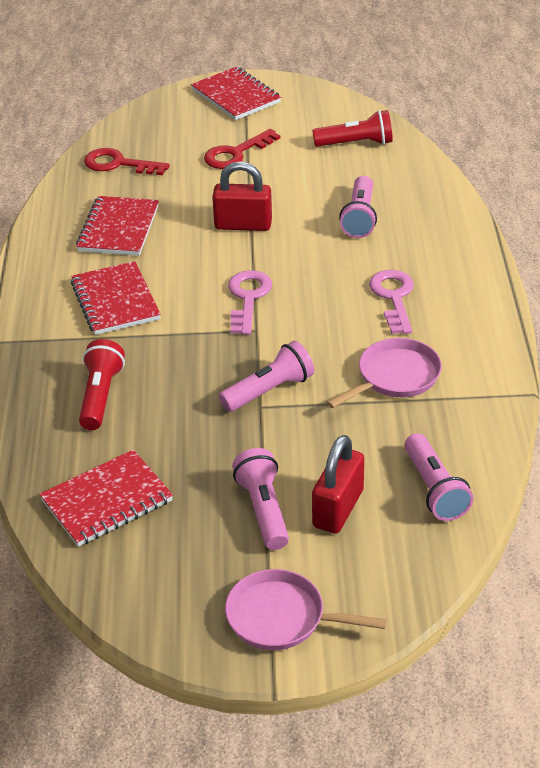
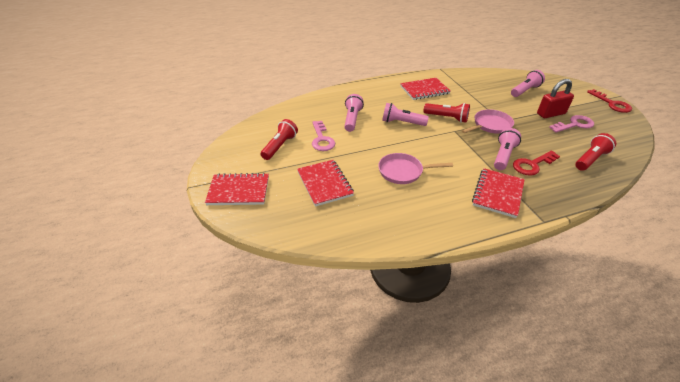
red flashlight: 2 -> 3
red padlock: 2 -> 1

